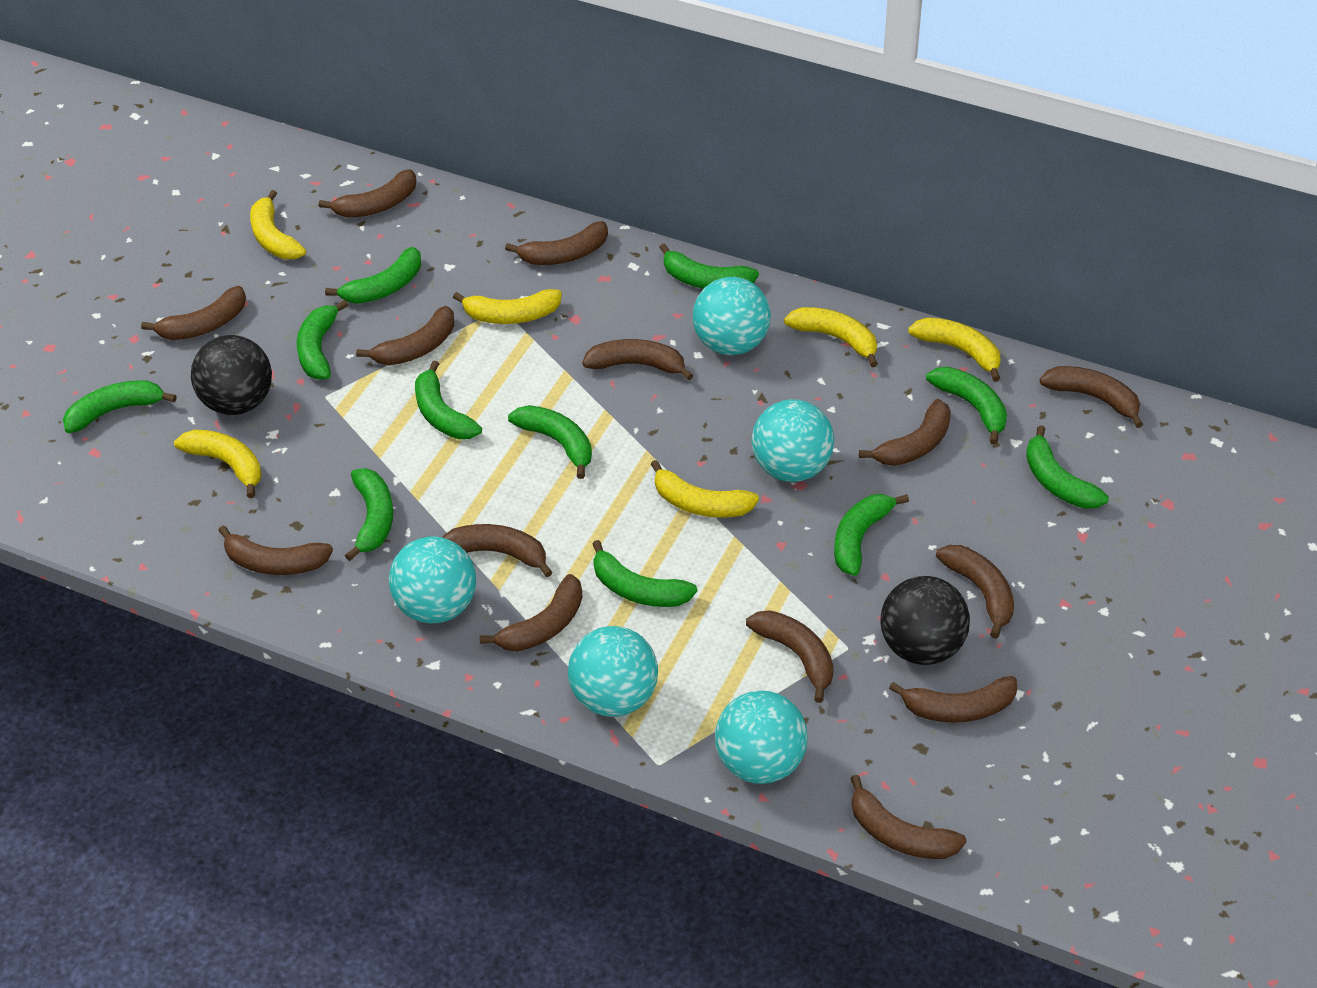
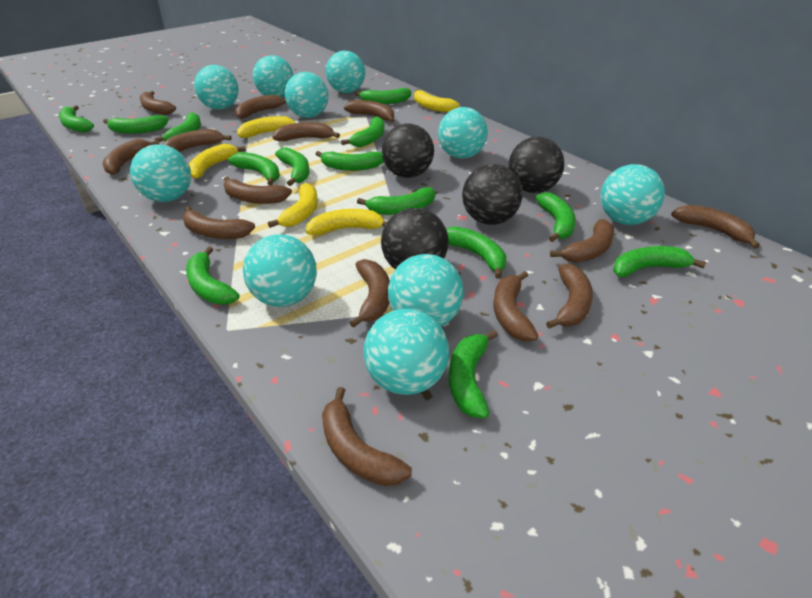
black ball: 2 -> 4
green banana: 11 -> 14
turquoise ball: 5 -> 10
yellow banana: 6 -> 5

